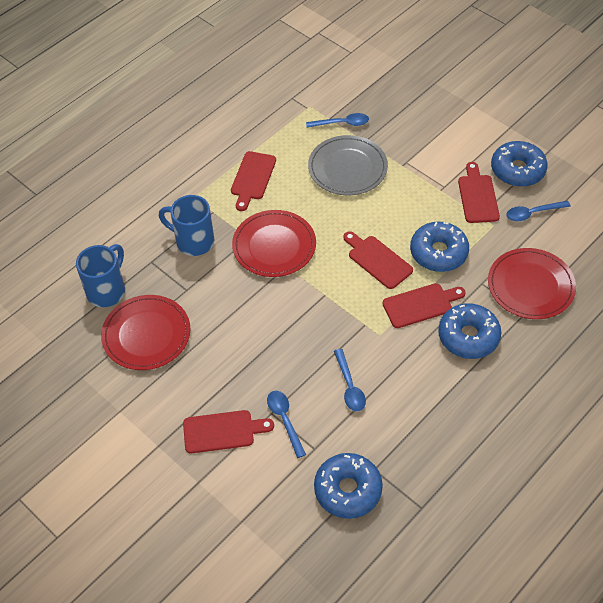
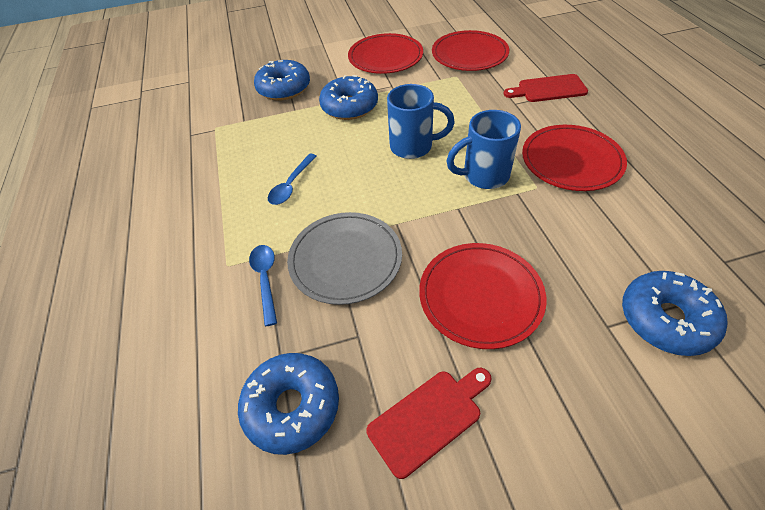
blue spoon: 4 -> 2
red cutting board: 5 -> 2
red plate: 3 -> 4

